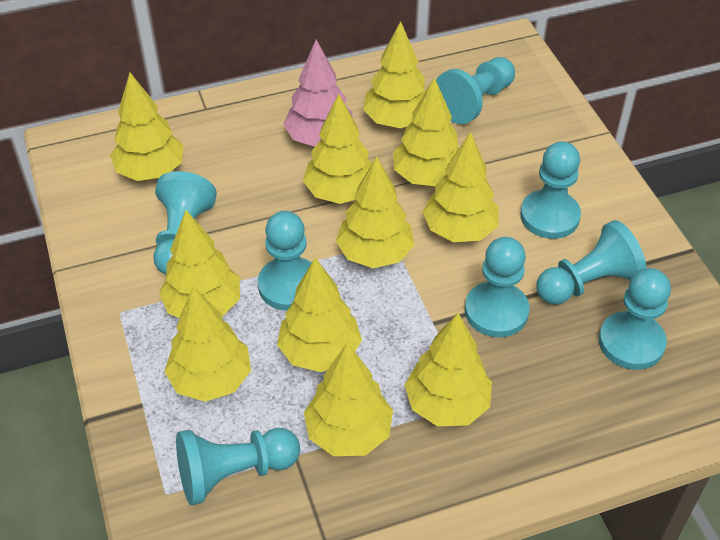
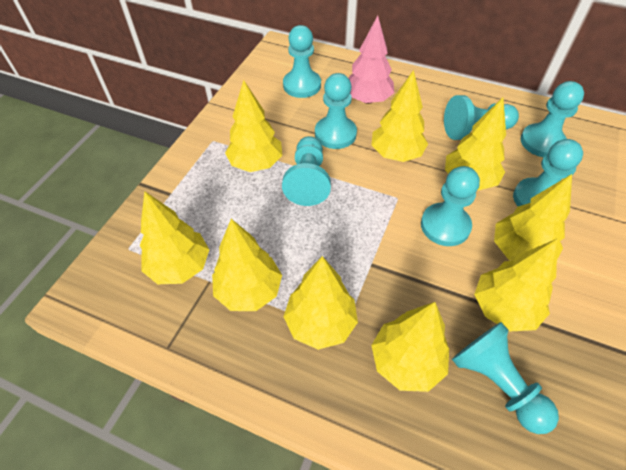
yellow tree: 11 -> 9

